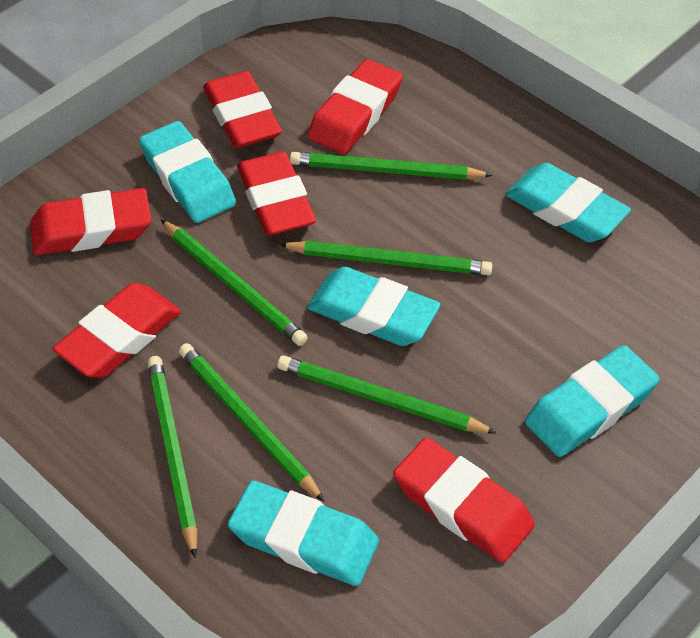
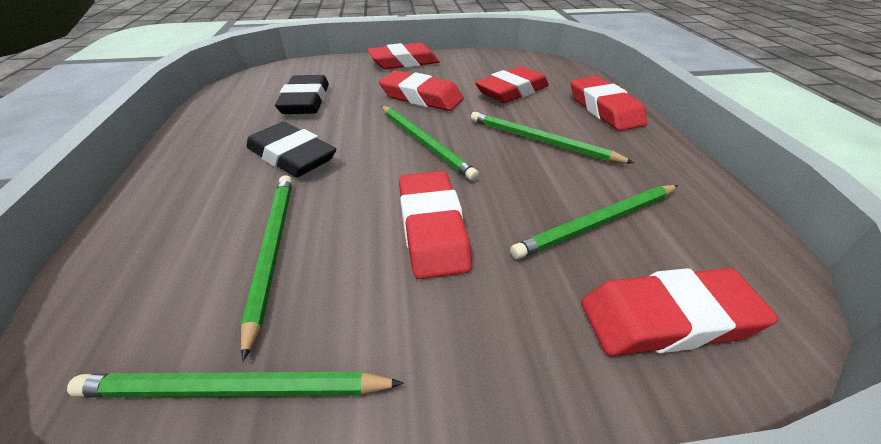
black eraser: 0 -> 2
green pencil: 6 -> 5
turquoise eraser: 5 -> 0

